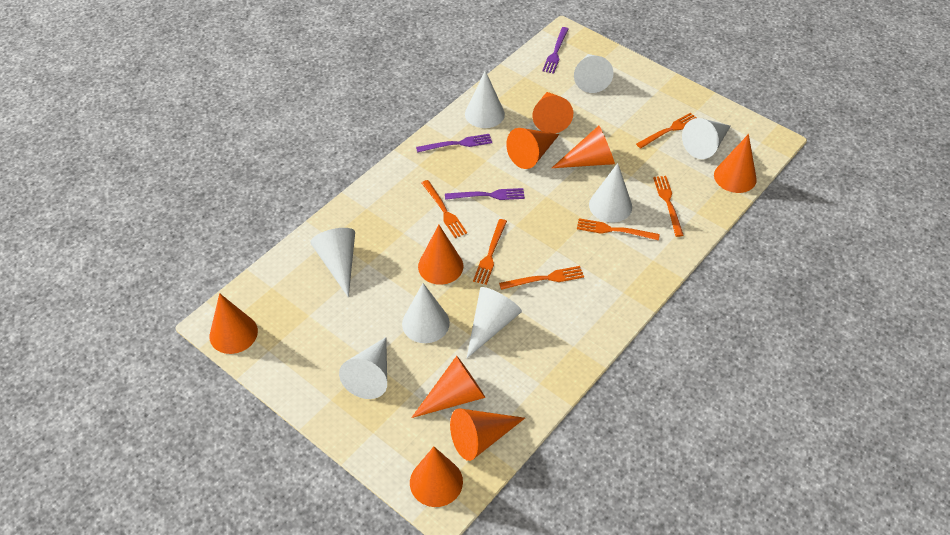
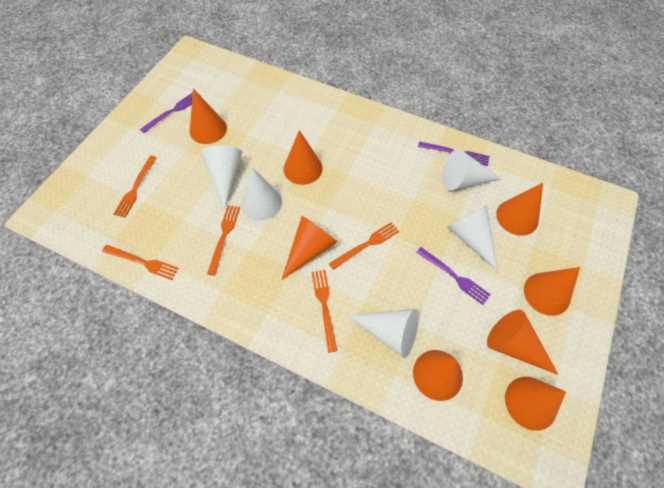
orange cone: 9 -> 8
orange fork: 6 -> 5
white cone: 8 -> 5

